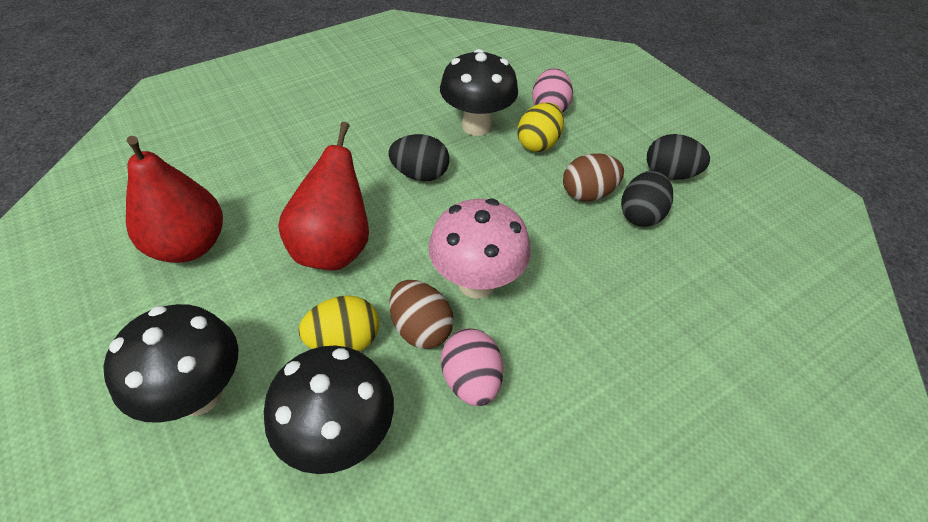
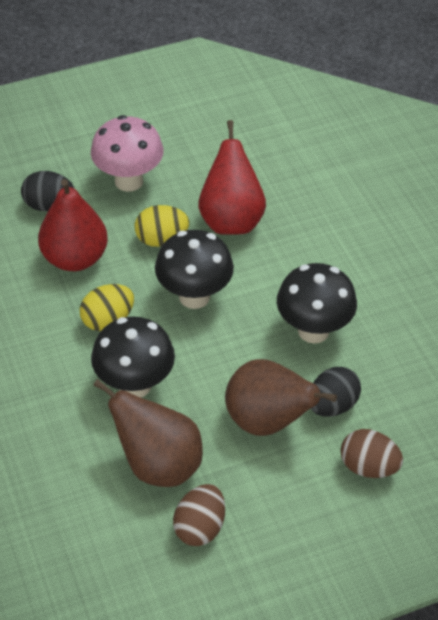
black egg: 3 -> 2
brown pear: 0 -> 2
pink egg: 2 -> 0

